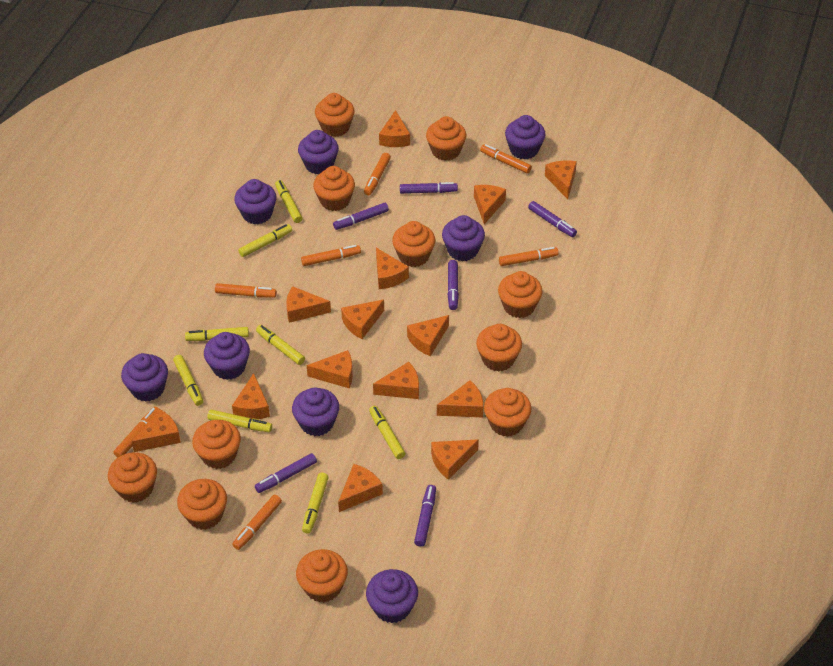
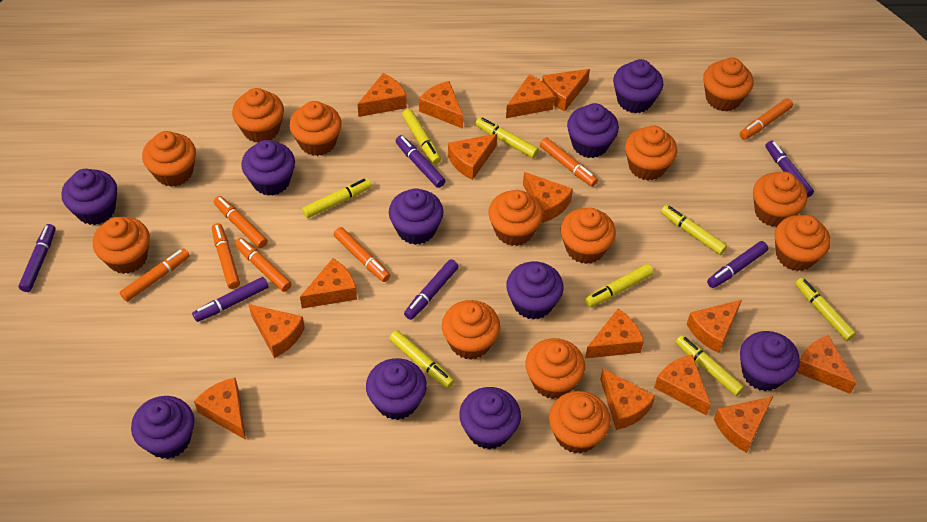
orange cheese: 14 -> 15
orange cupcake: 11 -> 13
purple cupcake: 8 -> 10

